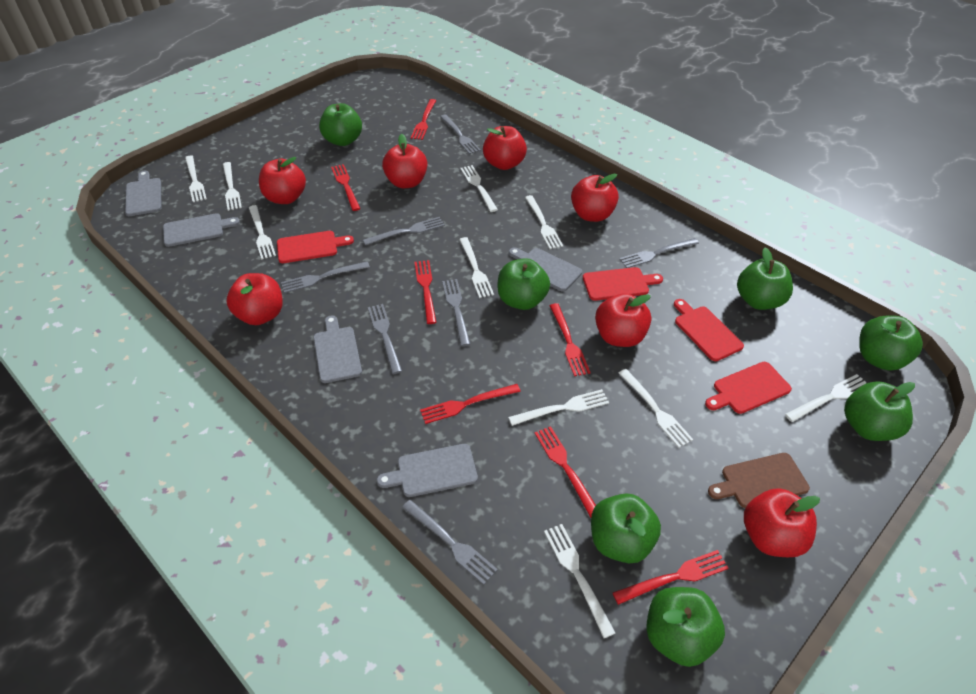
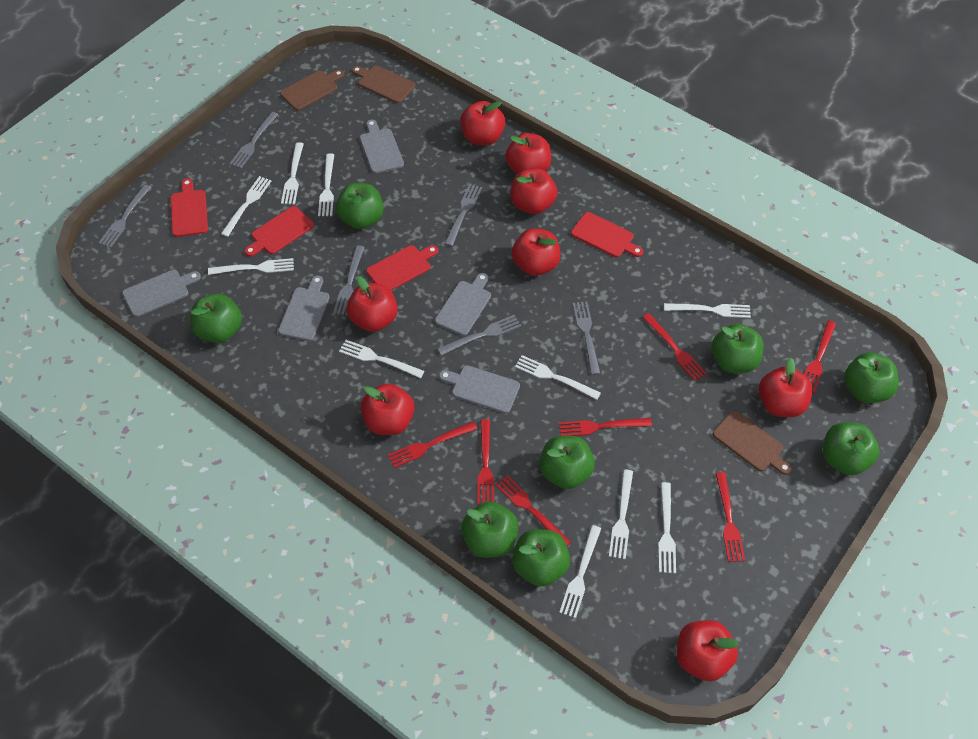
brown cutting board: 1 -> 3
green apple: 7 -> 8
grey fork: 7 -> 6
red apple: 7 -> 8

